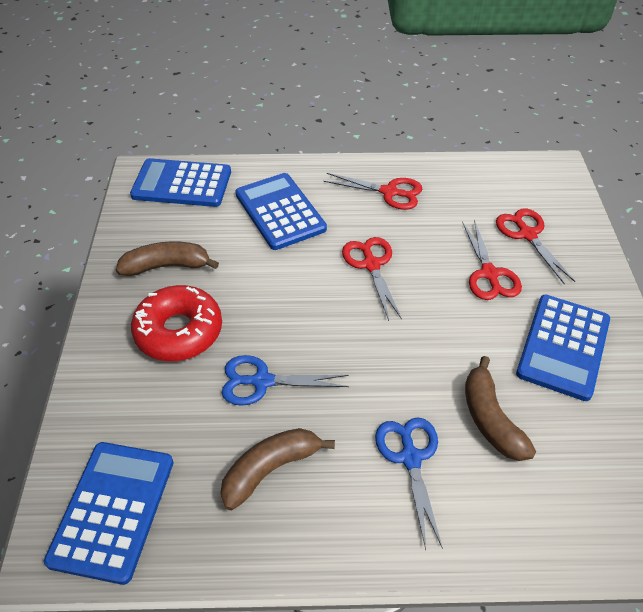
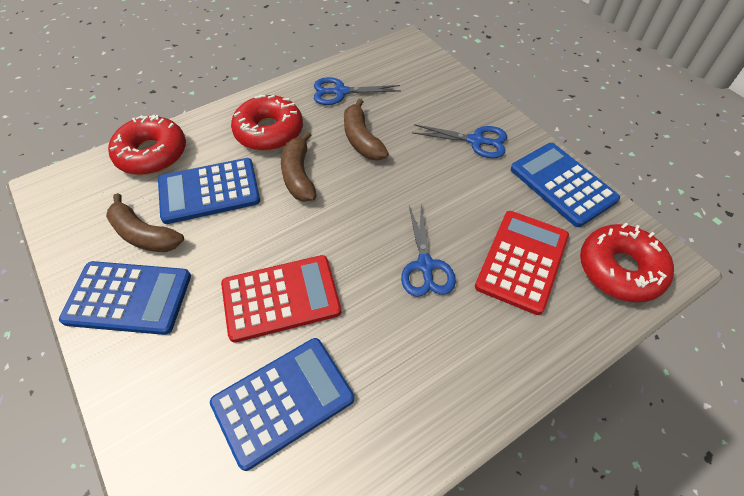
blue scissors: 2 -> 3
red calculator: 0 -> 2
red donut: 1 -> 3
red scissors: 4 -> 0

